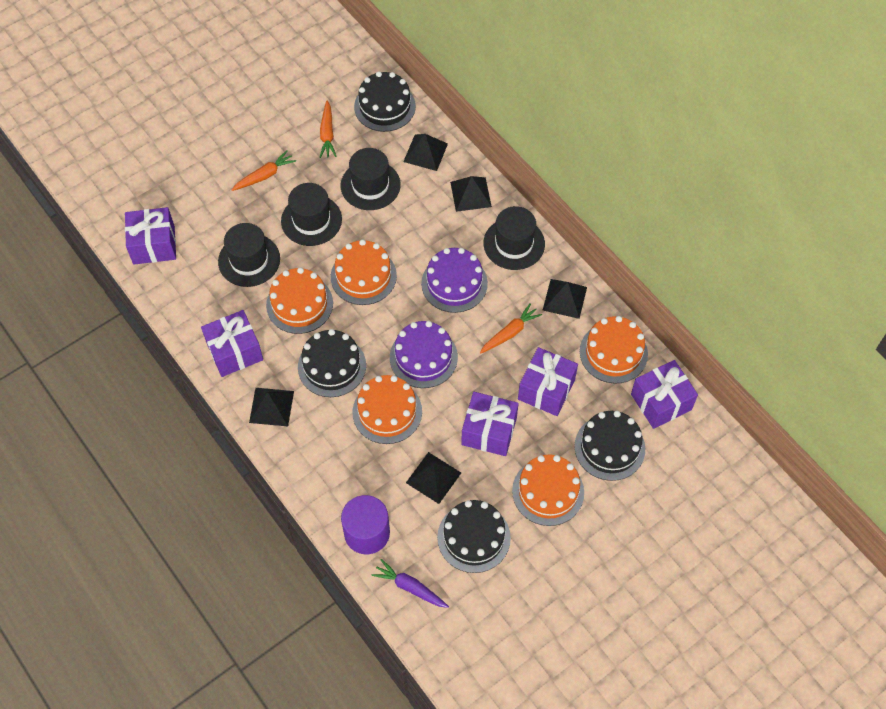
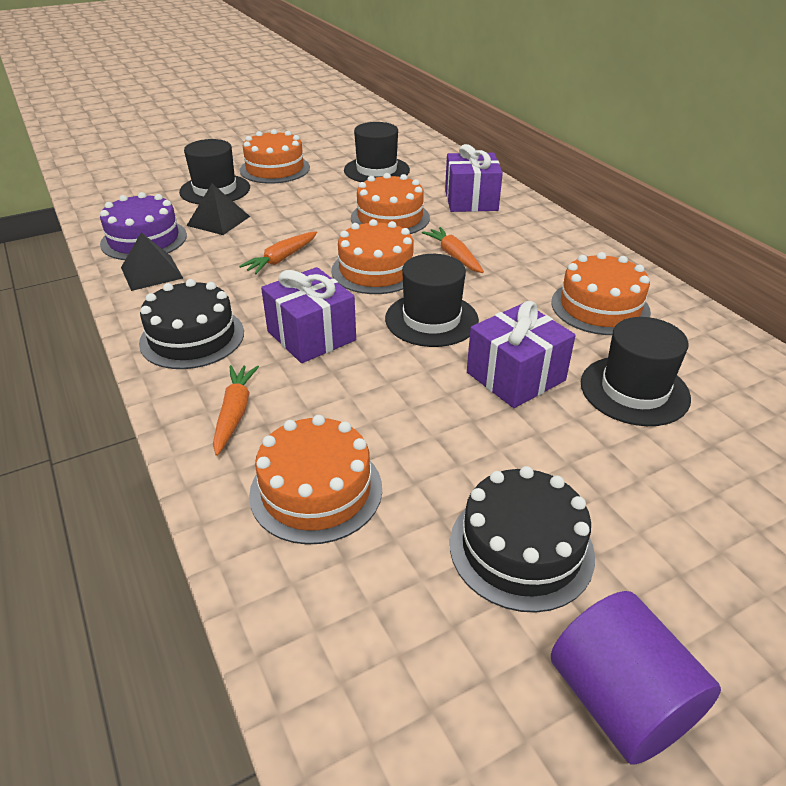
black cake: 4 -> 2
black pyramid: 5 -> 2
purple cake: 2 -> 1
purple carrot: 1 -> 0
purple gift: 5 -> 3

